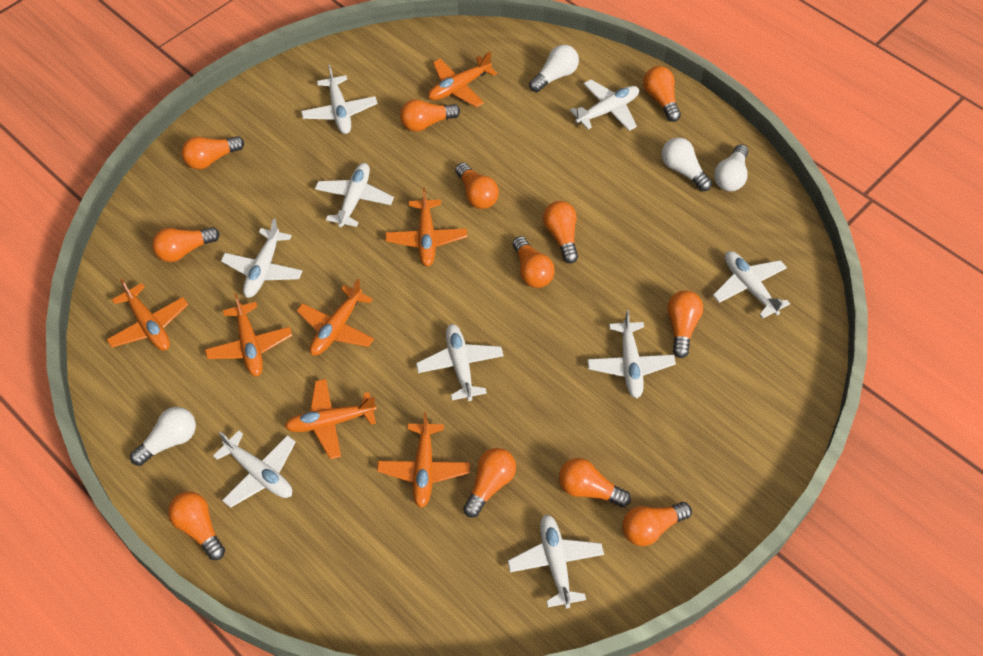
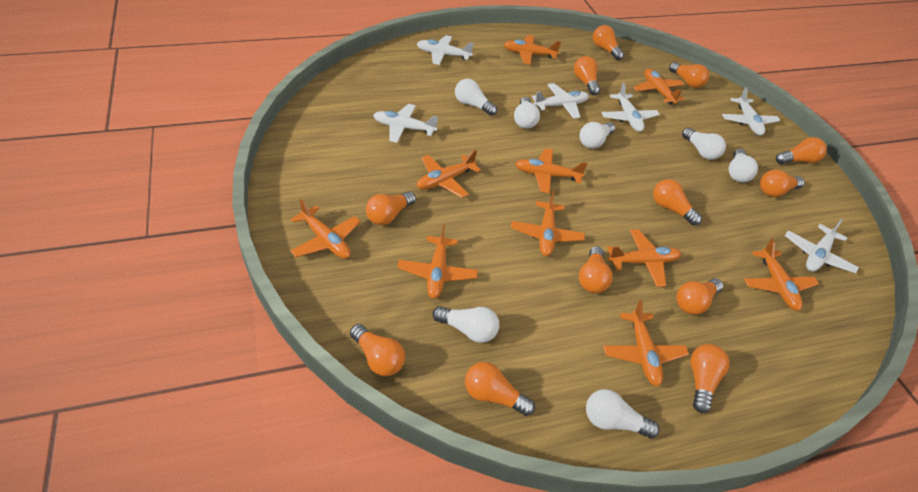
orange plane: 7 -> 10
white light bulb: 4 -> 7
white plane: 9 -> 6

